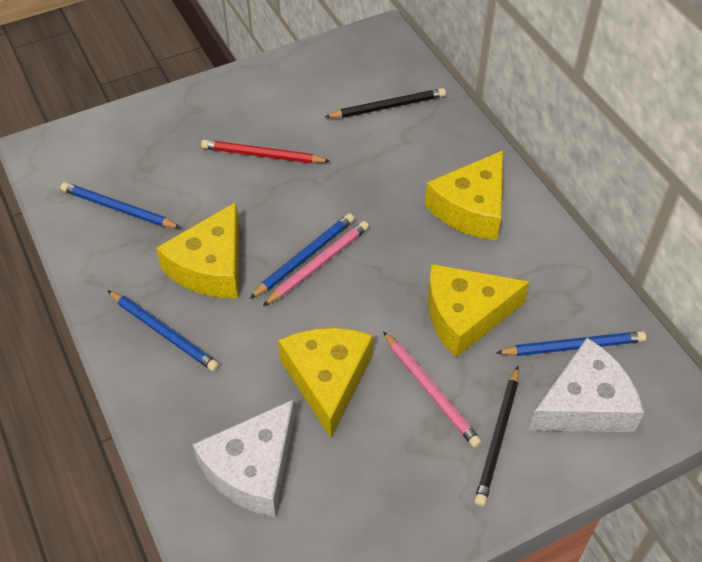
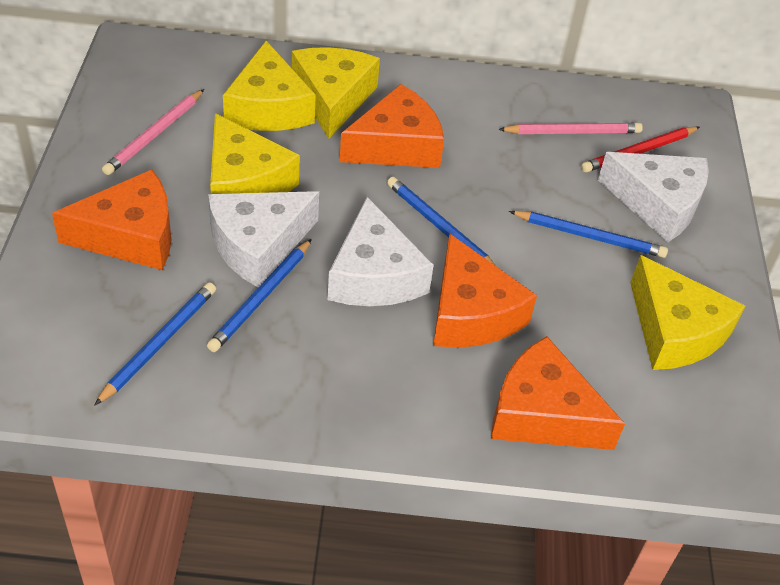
black pencil: 2 -> 0
orange cheese: 0 -> 4
white cheese: 2 -> 3

